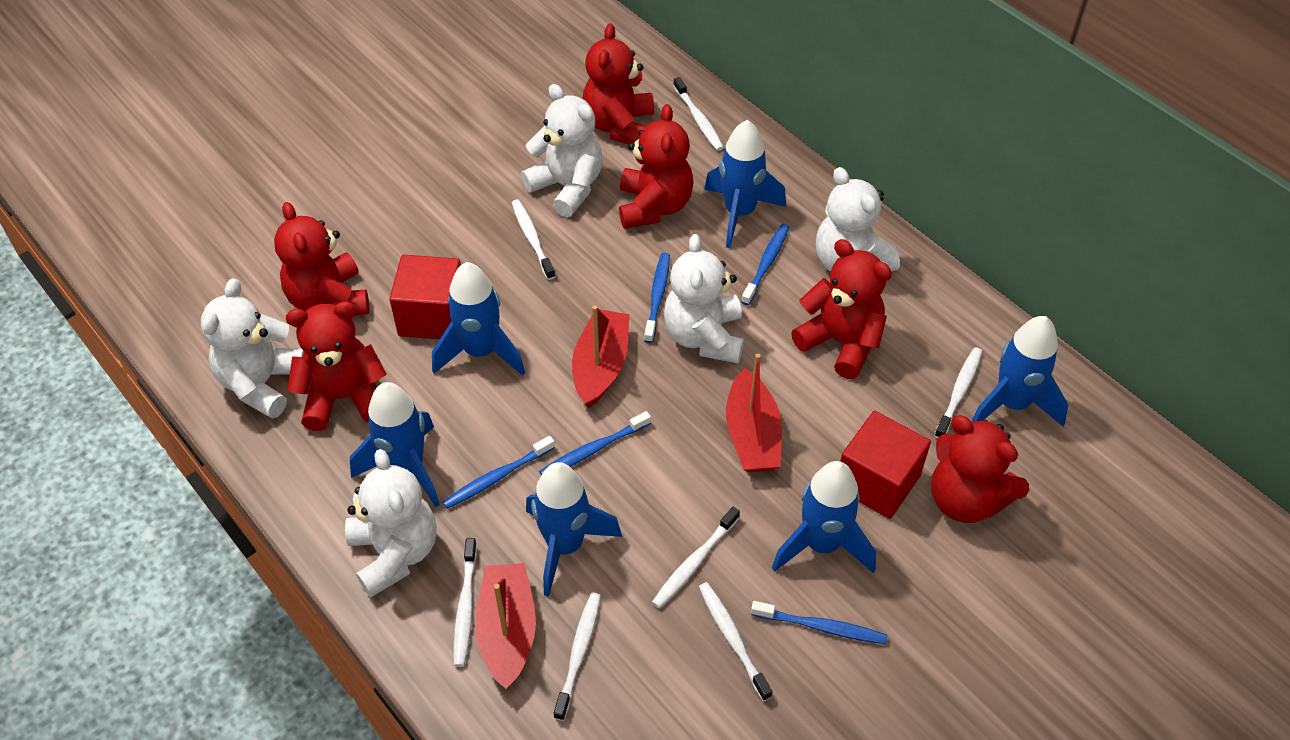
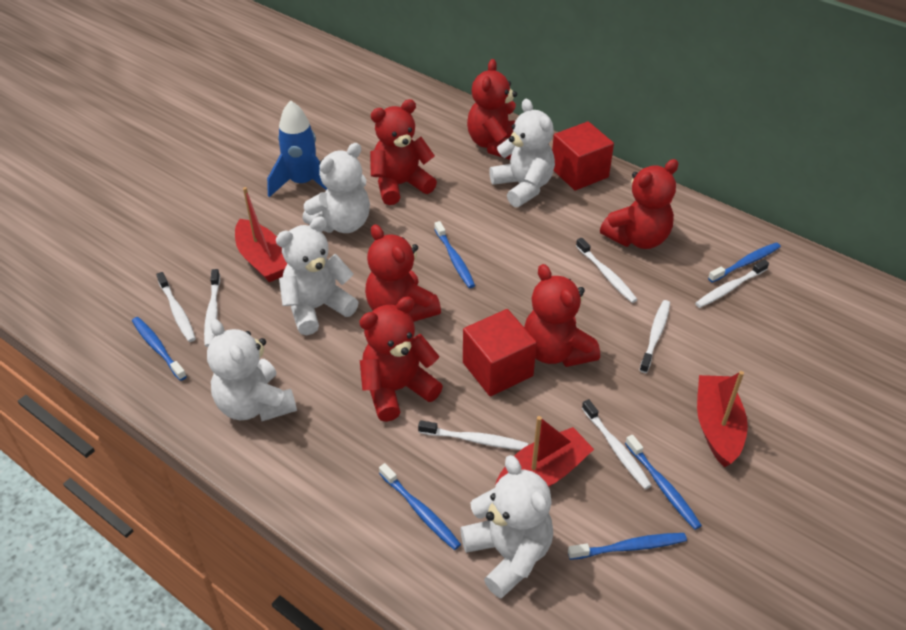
blue rocket: 6 -> 1
blue toothbrush: 5 -> 6

